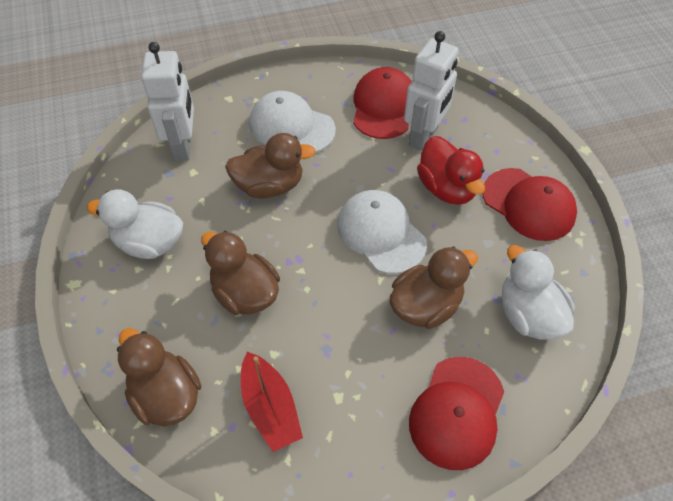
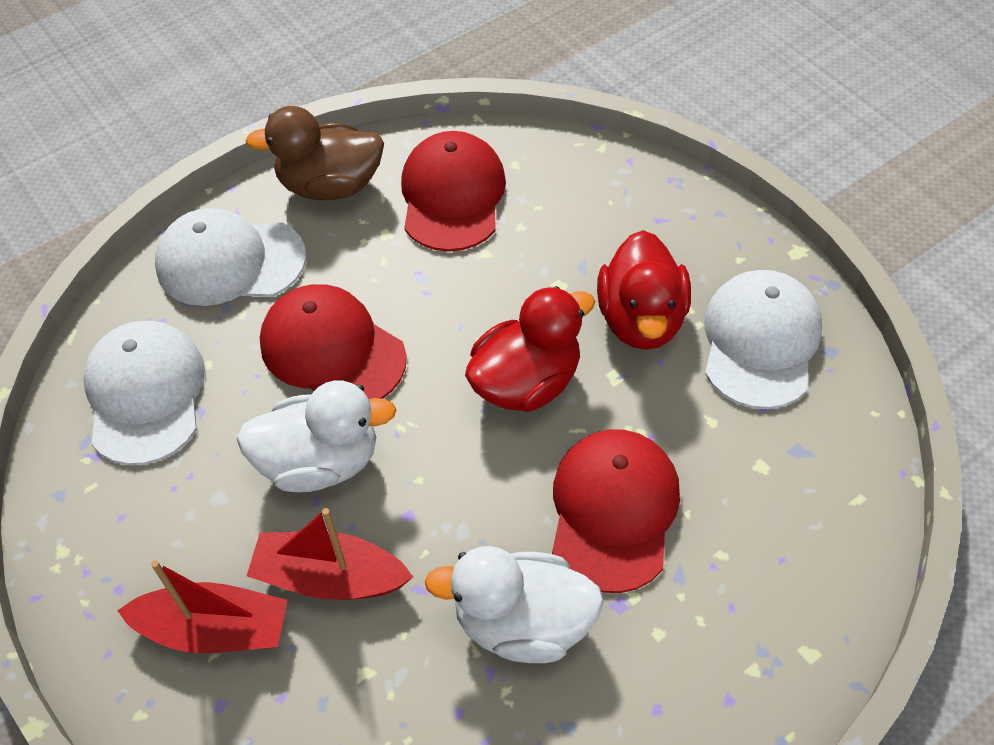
brown duck: 4 -> 1
red boat: 1 -> 2
red duck: 1 -> 2
white cap: 2 -> 3
white robot: 2 -> 0

